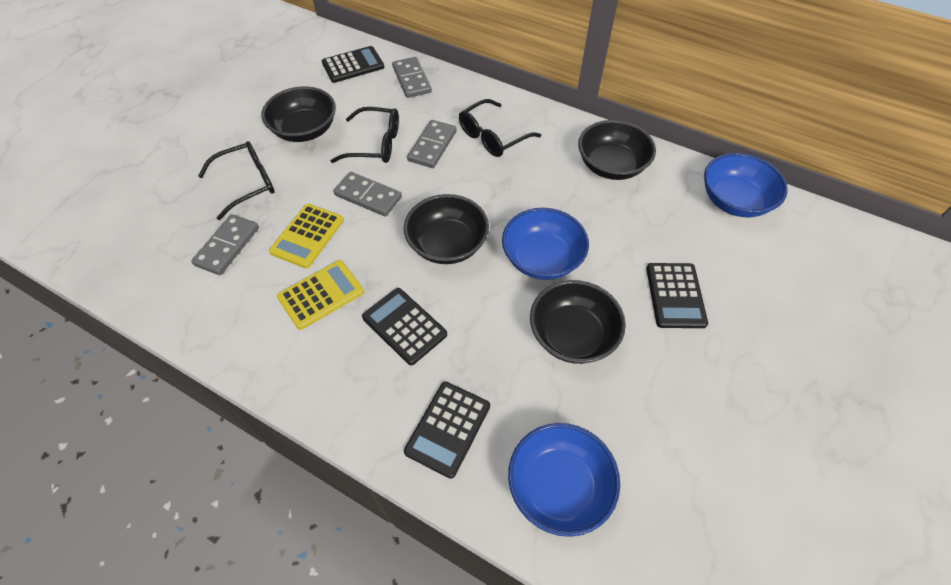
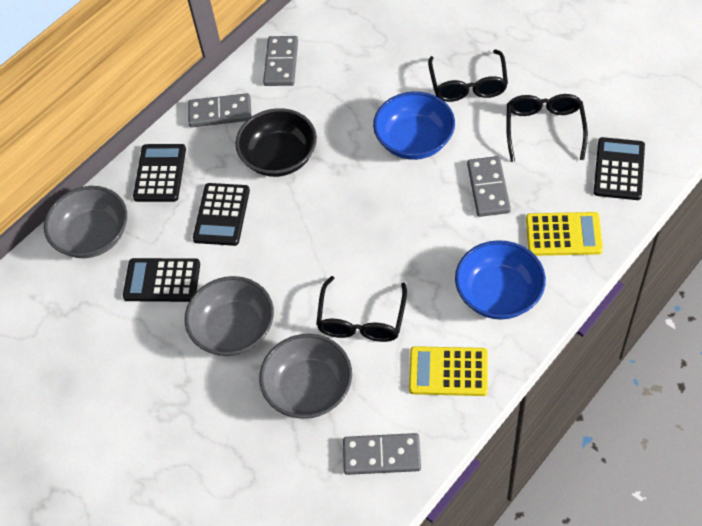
black bowl: 4 -> 1
blue bowl: 3 -> 2
grey bowl: 0 -> 3

